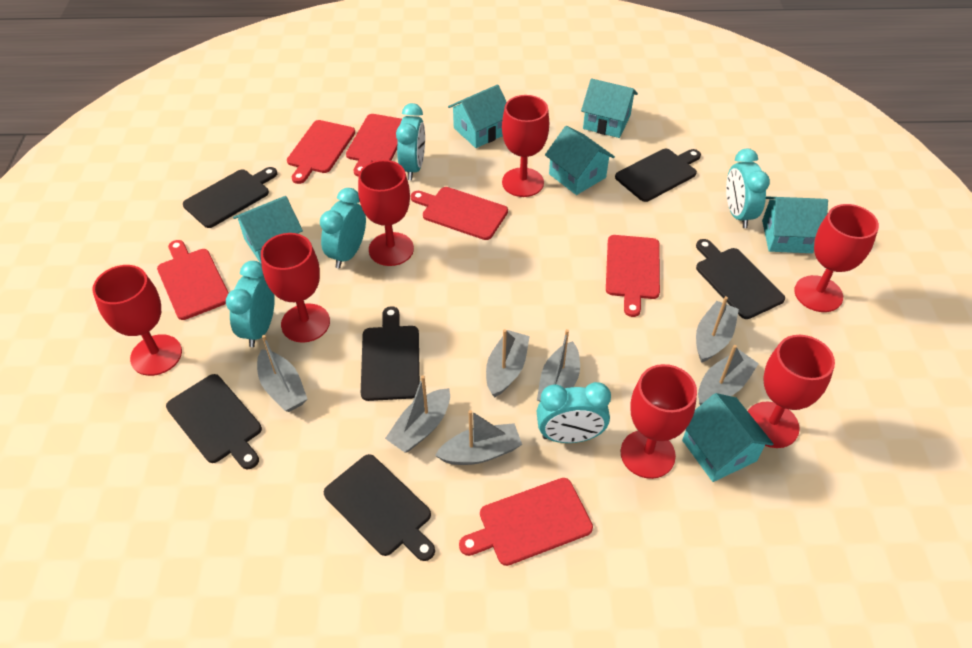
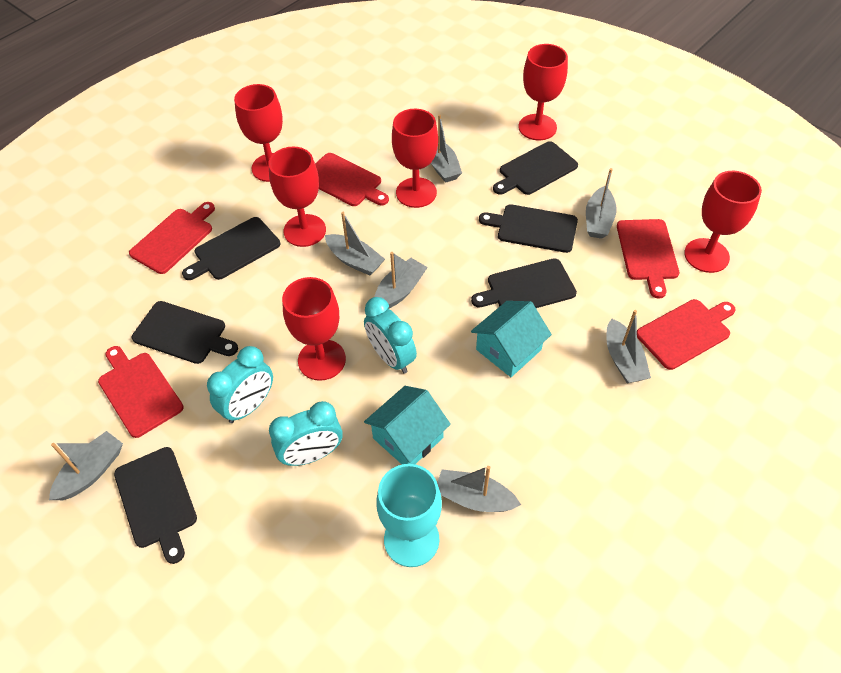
red cutting board: 6 -> 5
red goblet: 7 -> 6
turquoise clock: 5 -> 3
turquoise goblet: 0 -> 1
turquoise house: 6 -> 2

